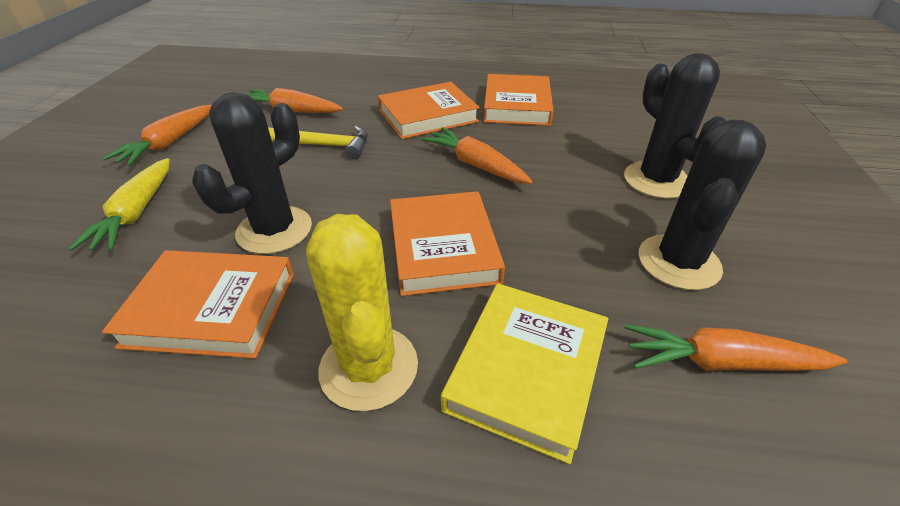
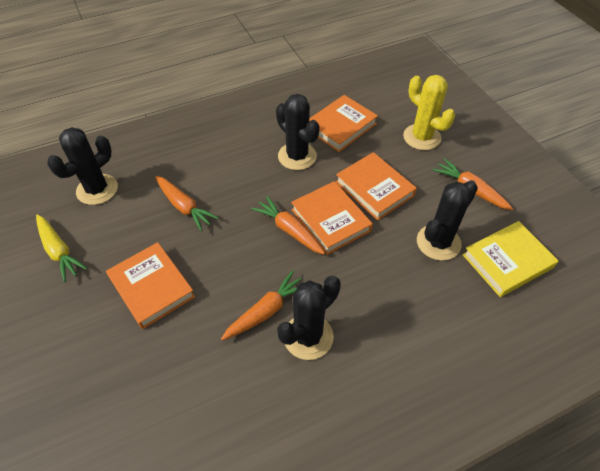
black cactus: 3 -> 4
yellow hammer: 1 -> 0

